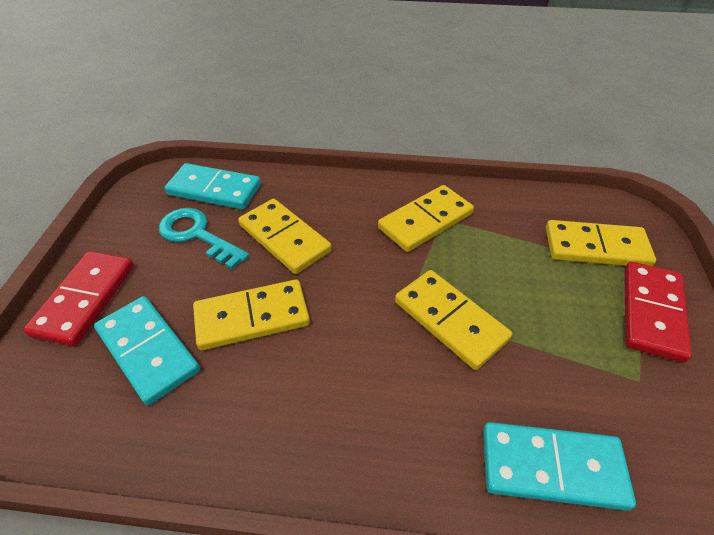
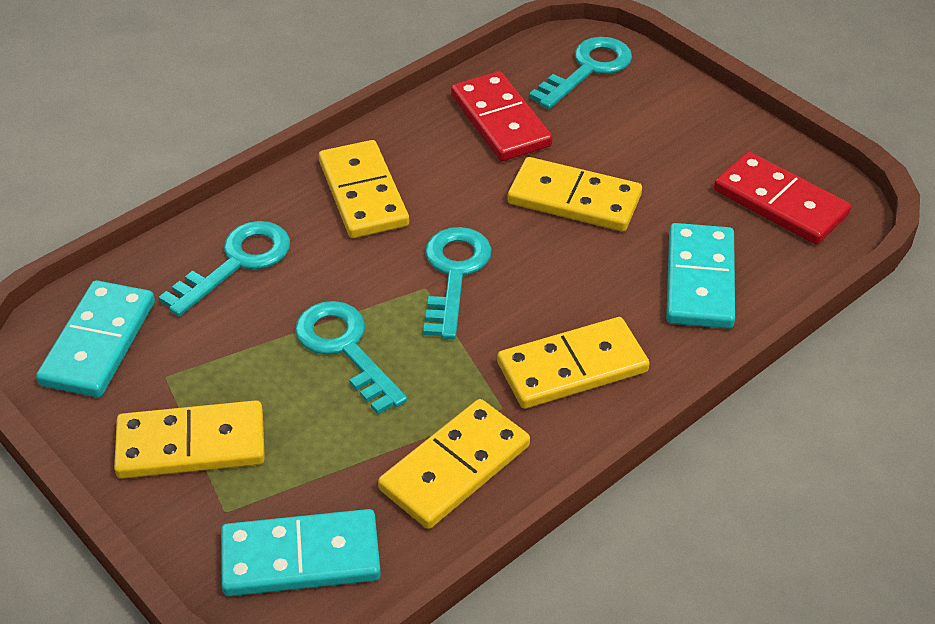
turquoise key: 1 -> 4

